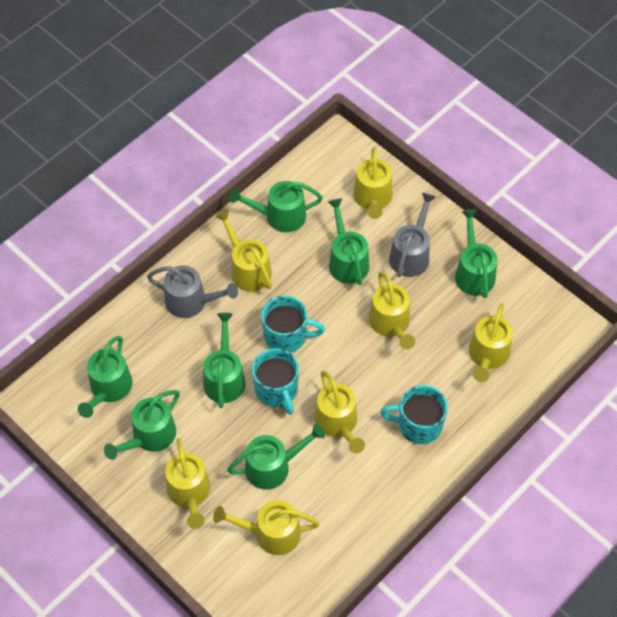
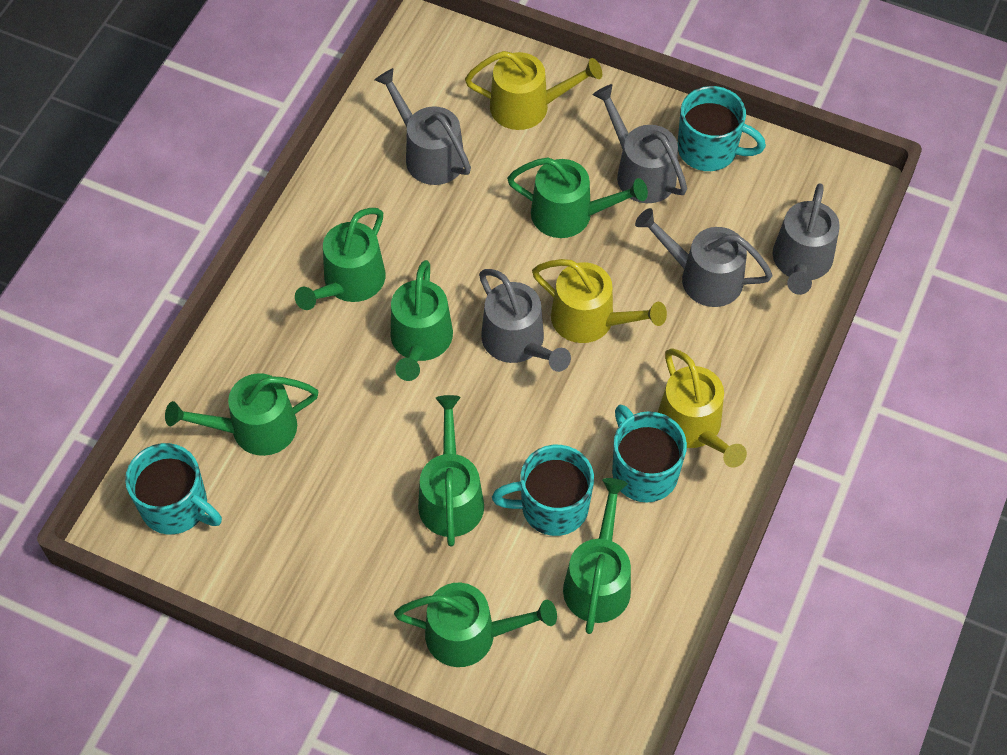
grey watering can: 2 -> 5
turquoise mug: 3 -> 4
yellow watering can: 7 -> 3

